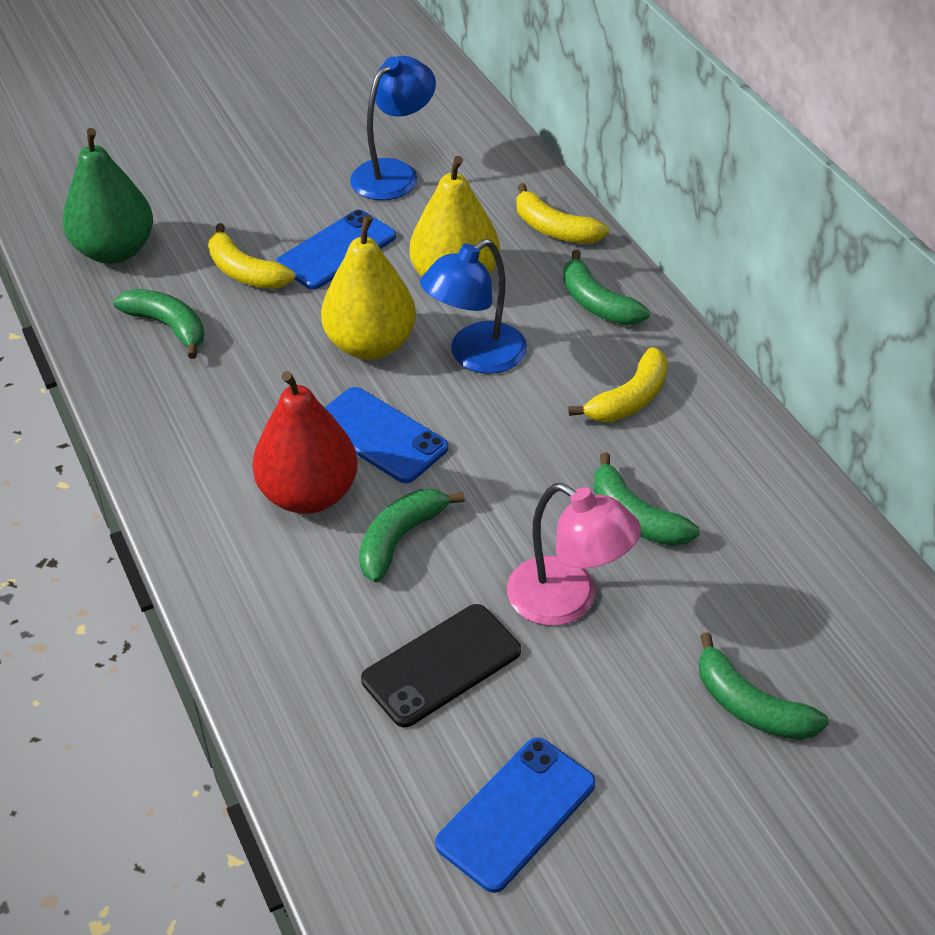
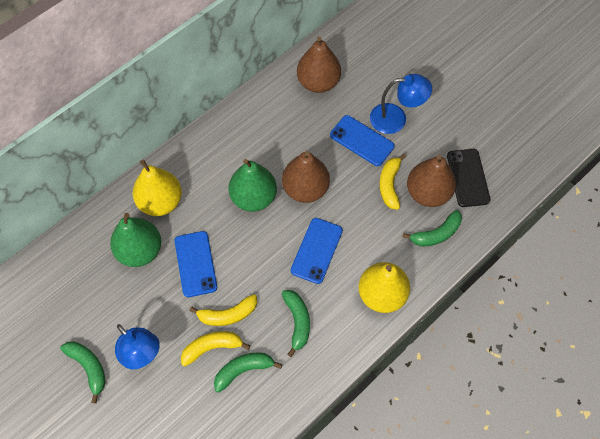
brown pear: 0 -> 3
green banana: 5 -> 4
green pear: 1 -> 2
pink lamp: 1 -> 0
red pear: 1 -> 0

